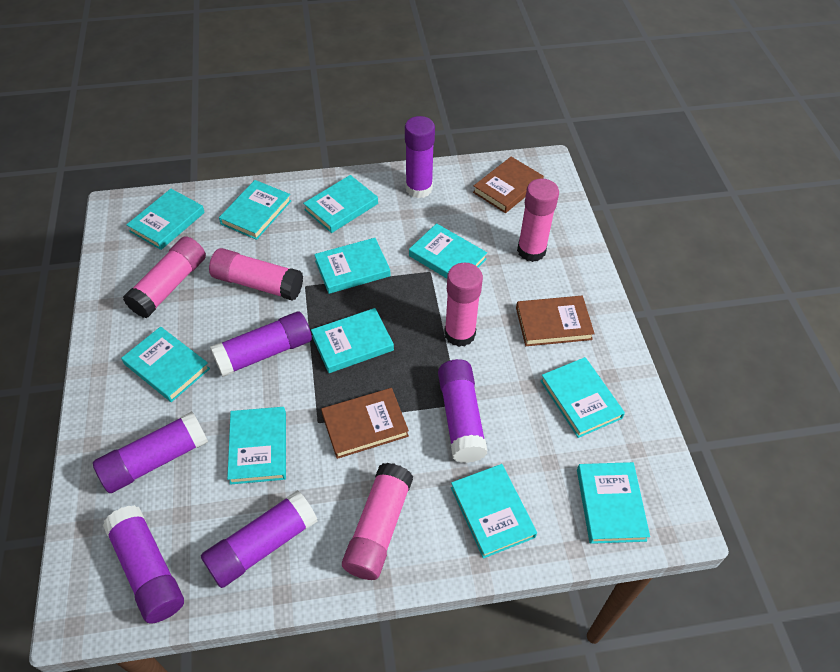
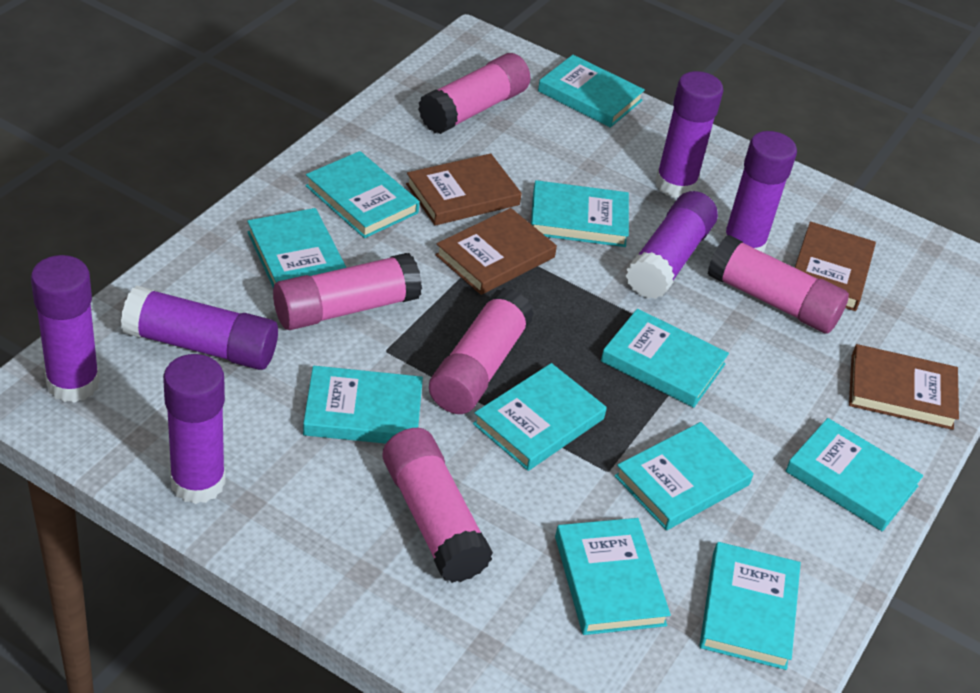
brown book: 3 -> 4

